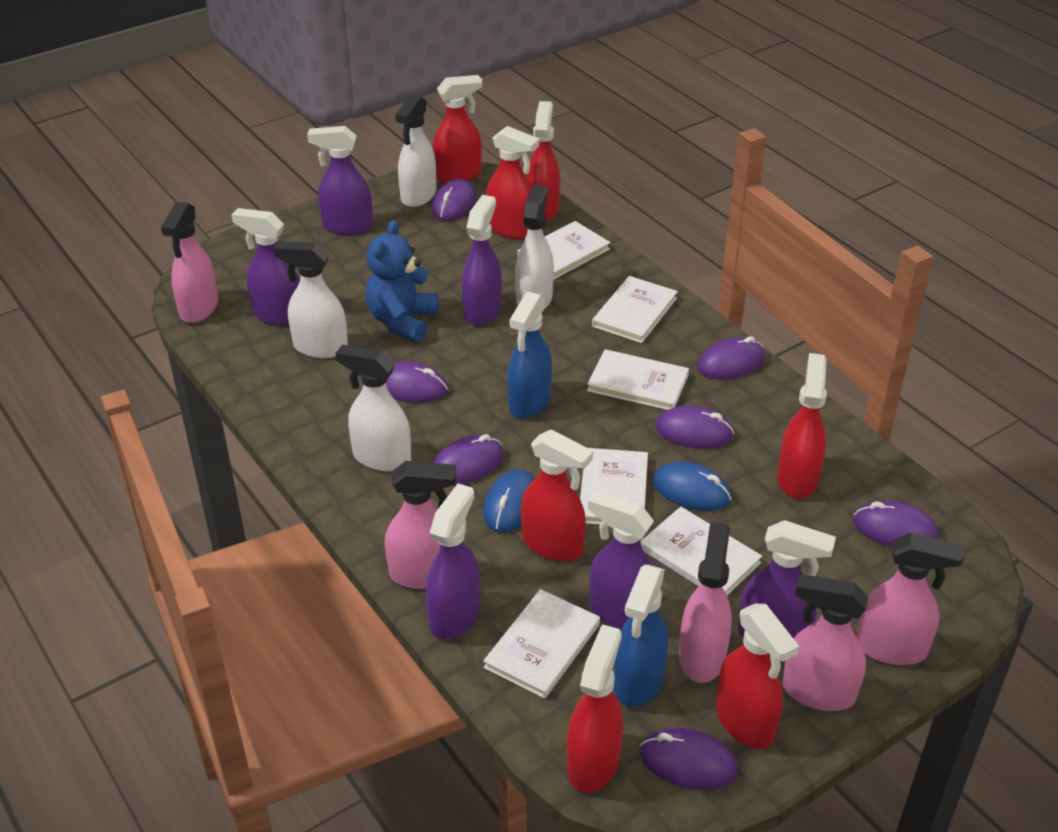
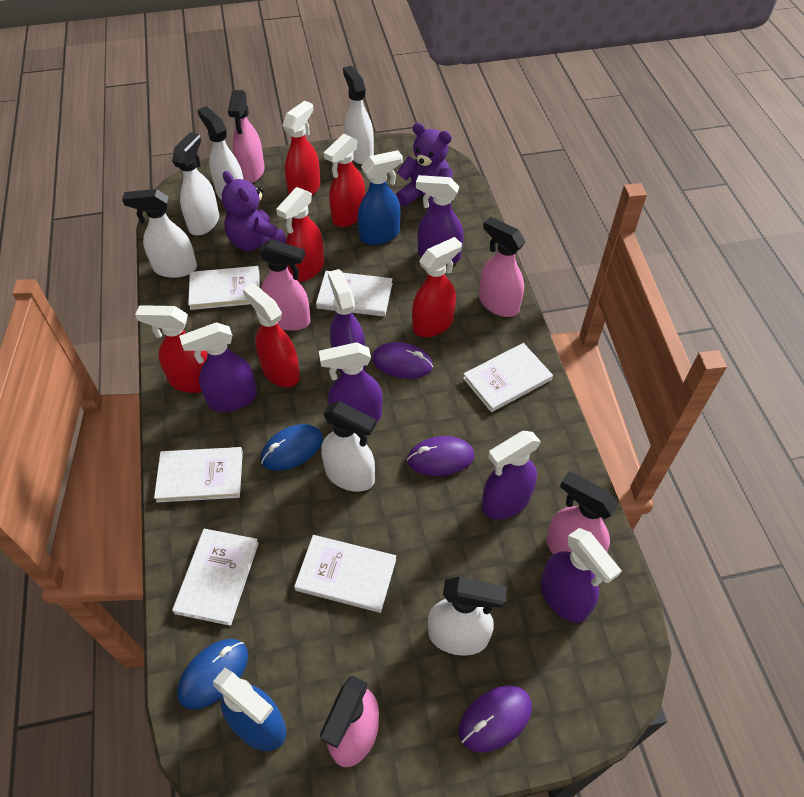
blue teddy bear: 1 -> 0
purple mouse: 7 -> 3
purple teddy bear: 0 -> 2
red spray bottle: 7 -> 6
white spray bottle: 4 -> 6

